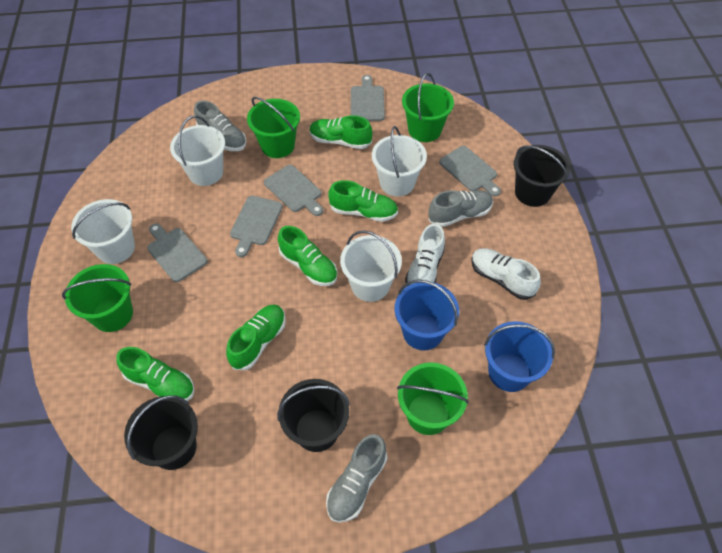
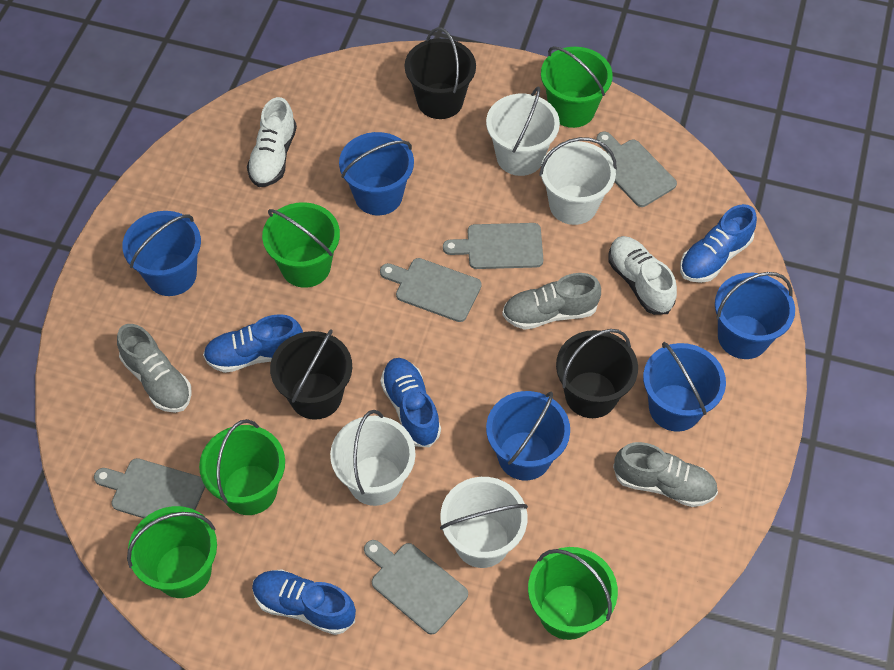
blue bucket: 2 -> 5
blue shoe: 0 -> 4
green bucket: 4 -> 5
green shoe: 5 -> 0

